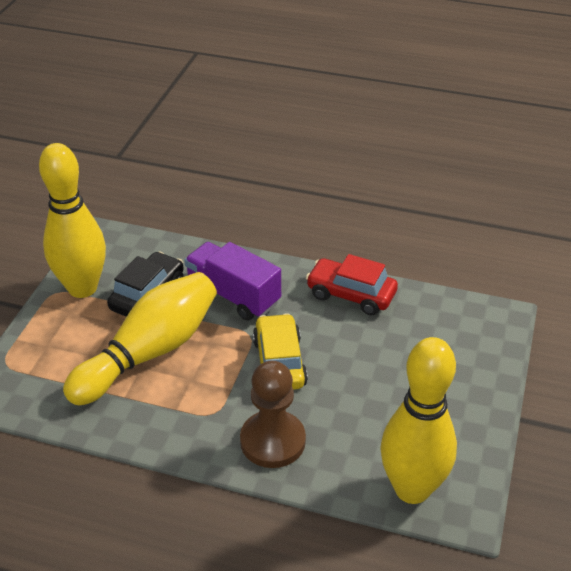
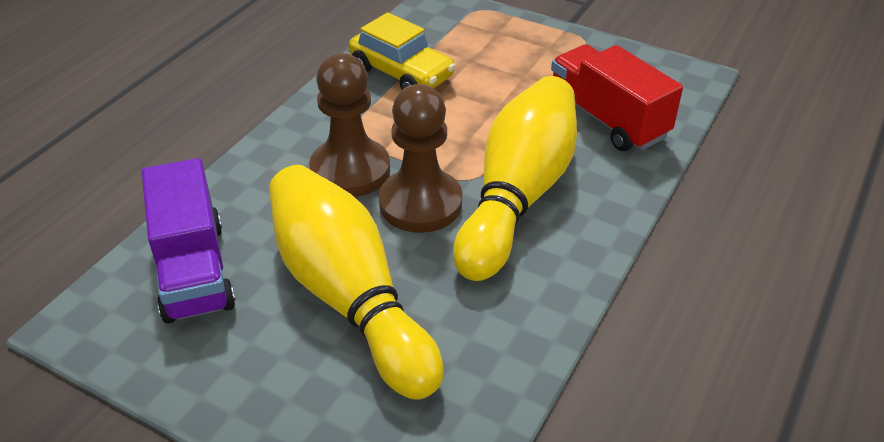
black car: 1 -> 0
brown pawn: 1 -> 2
red car: 1 -> 0
red truck: 0 -> 1
yellow bowling pin: 3 -> 2

